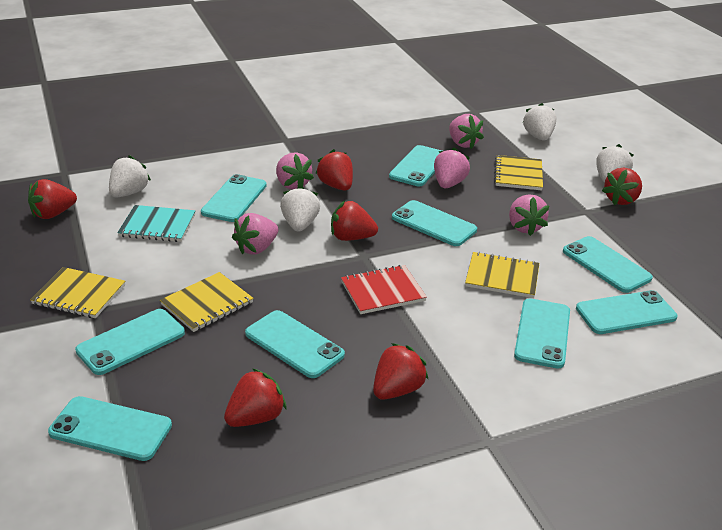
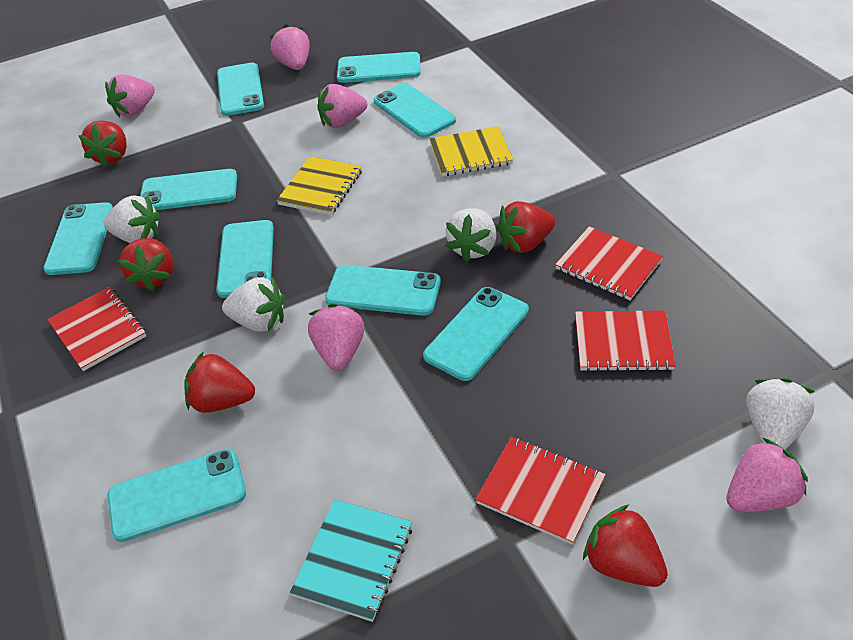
red notebook: 1 -> 4
red strawberry: 6 -> 5
yellow notebook: 4 -> 2

